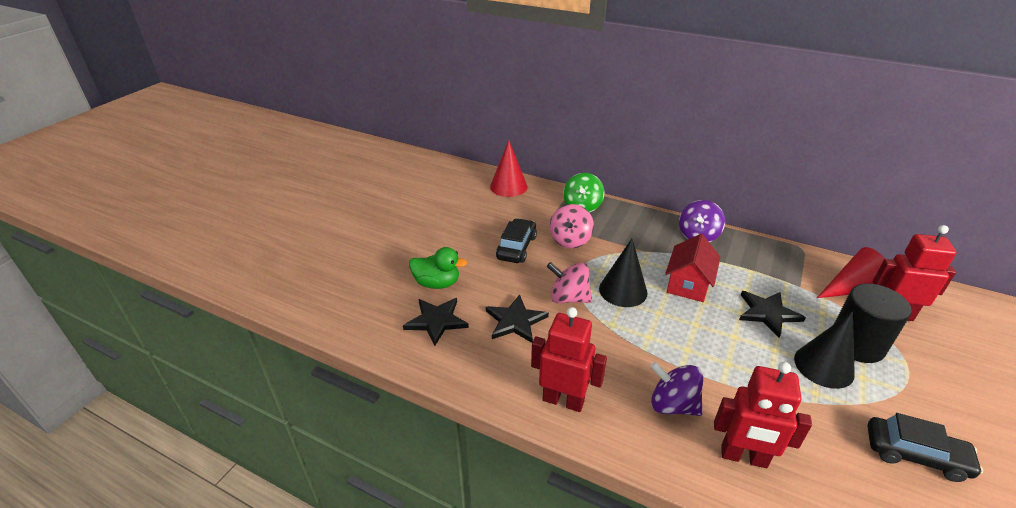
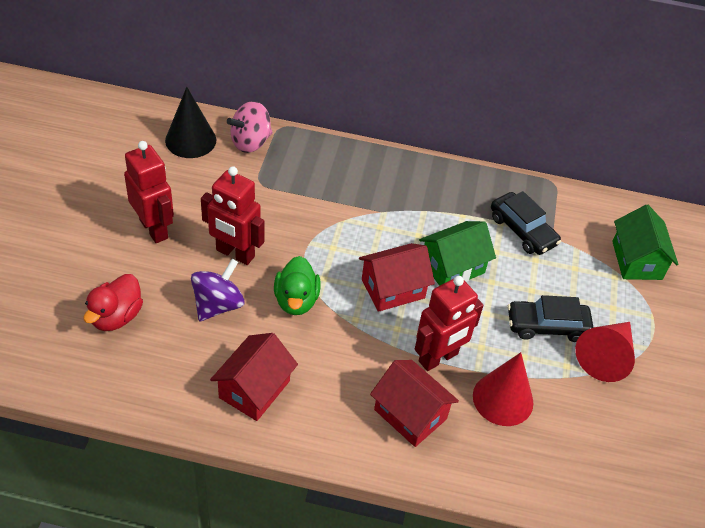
black cone: 2 -> 1
black cylinder: 1 -> 0
black star: 3 -> 0
green house: 0 -> 2
green spinning top: 1 -> 0
pink spinning top: 2 -> 1
purple spinning top: 2 -> 1
red duck: 0 -> 1
red house: 1 -> 3

